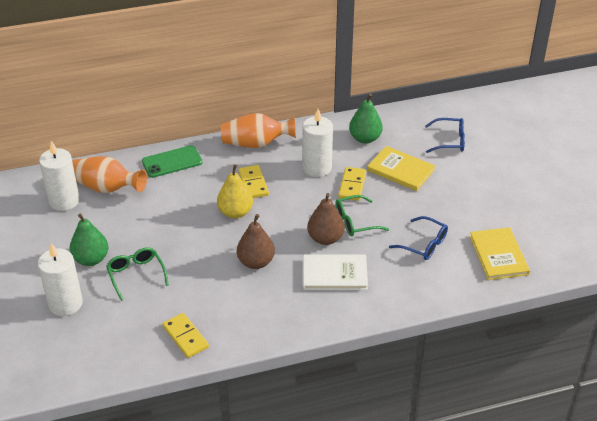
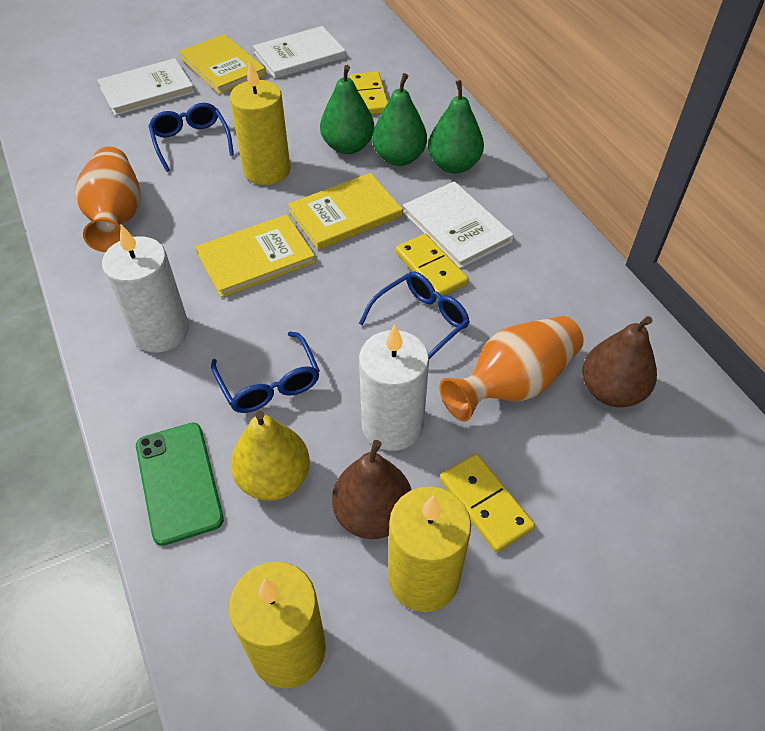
blue glasses: 2 -> 3
green glasses: 2 -> 0
green pear: 2 -> 3
white book: 1 -> 3
white candle: 3 -> 2
yellow book: 2 -> 3
yellow candle: 0 -> 3

